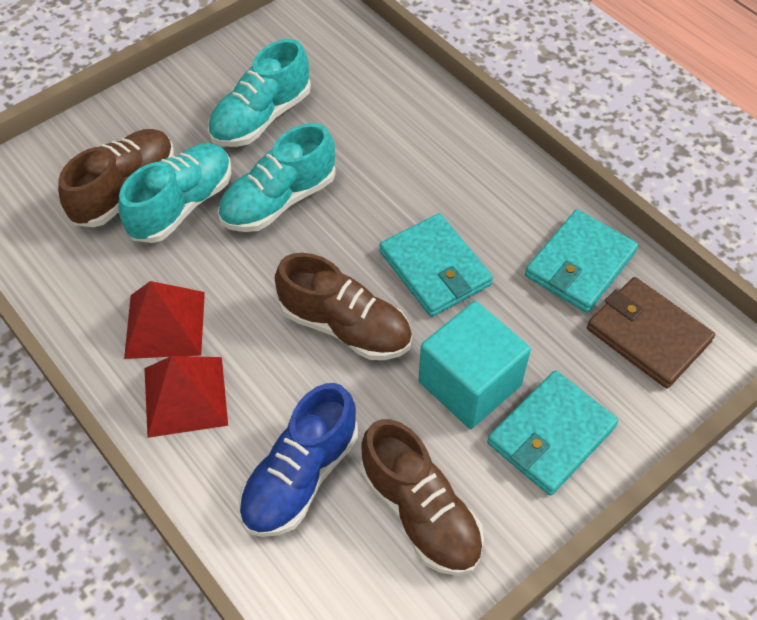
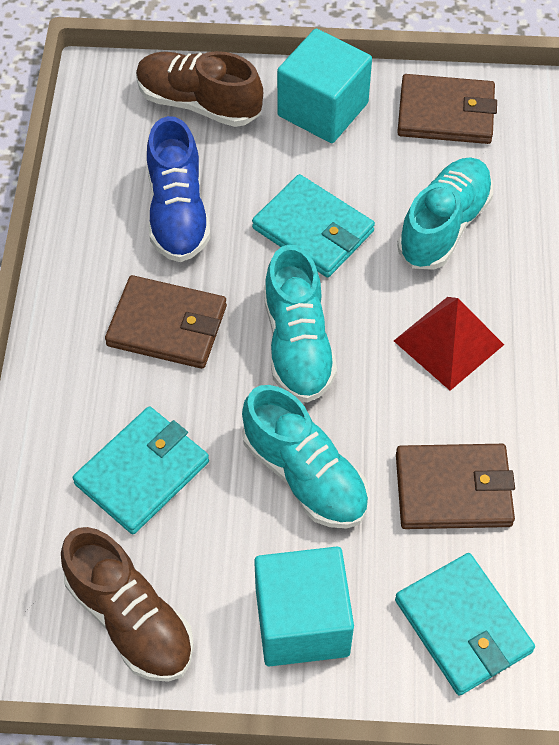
brown shoe: 3 -> 2
brown wallet: 1 -> 3
red pyramid: 2 -> 1
turquoise cube: 1 -> 2

